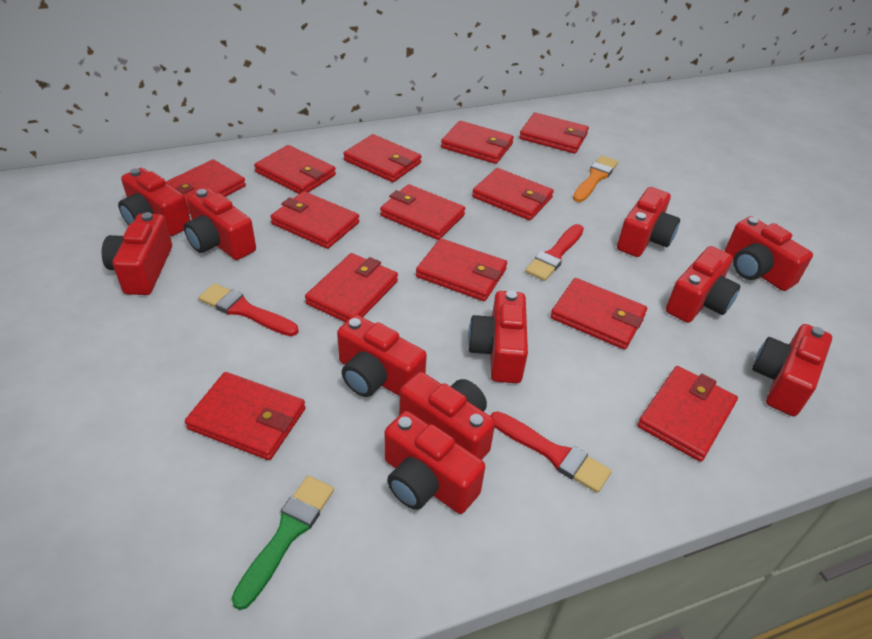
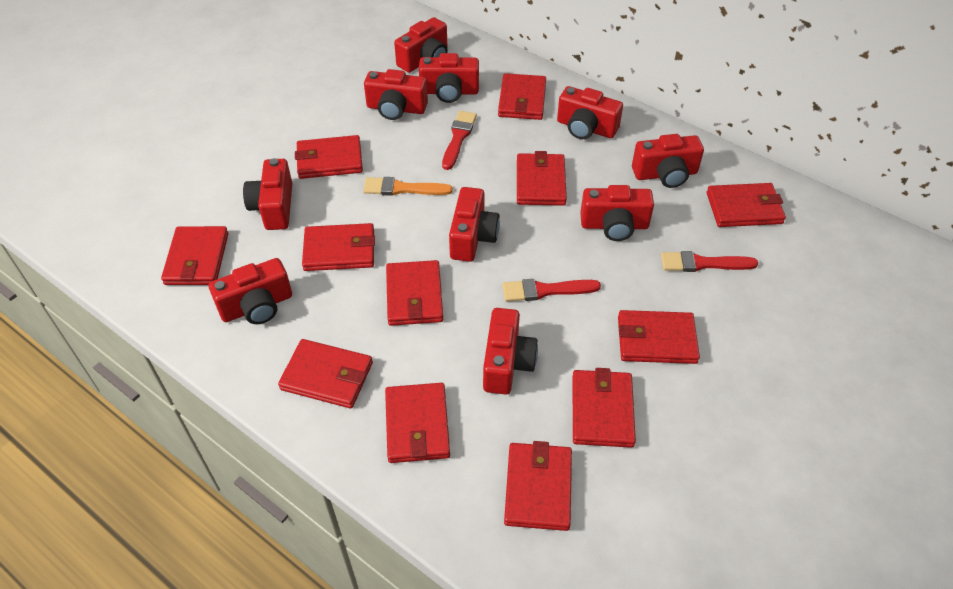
green brush: 1 -> 0
red camera: 11 -> 10
red wallet: 13 -> 12

